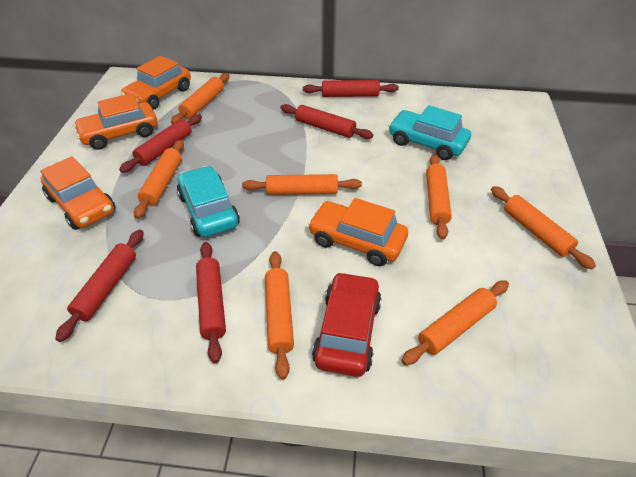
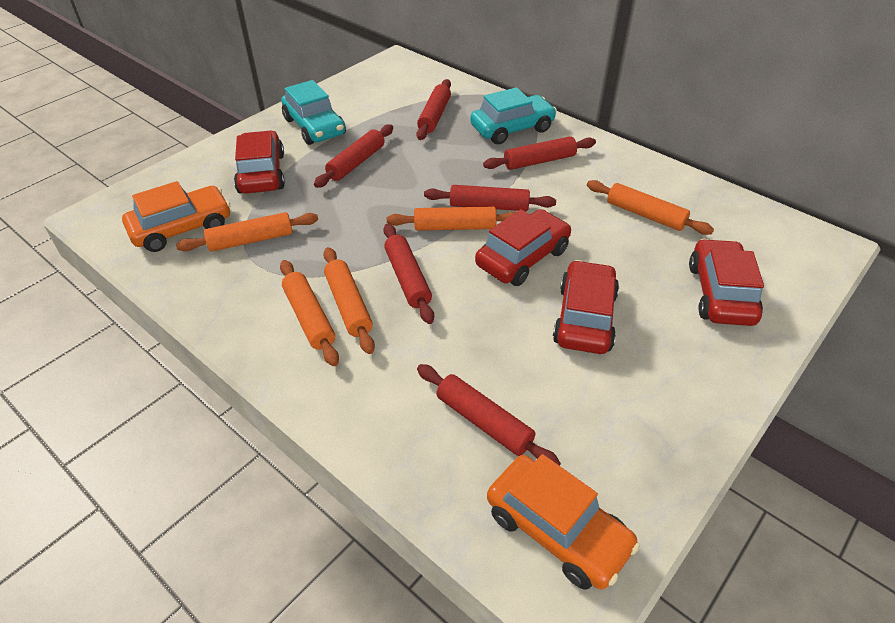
orange car: 4 -> 2
orange rolling pin: 7 -> 5
red car: 1 -> 4
red rolling pin: 5 -> 6

